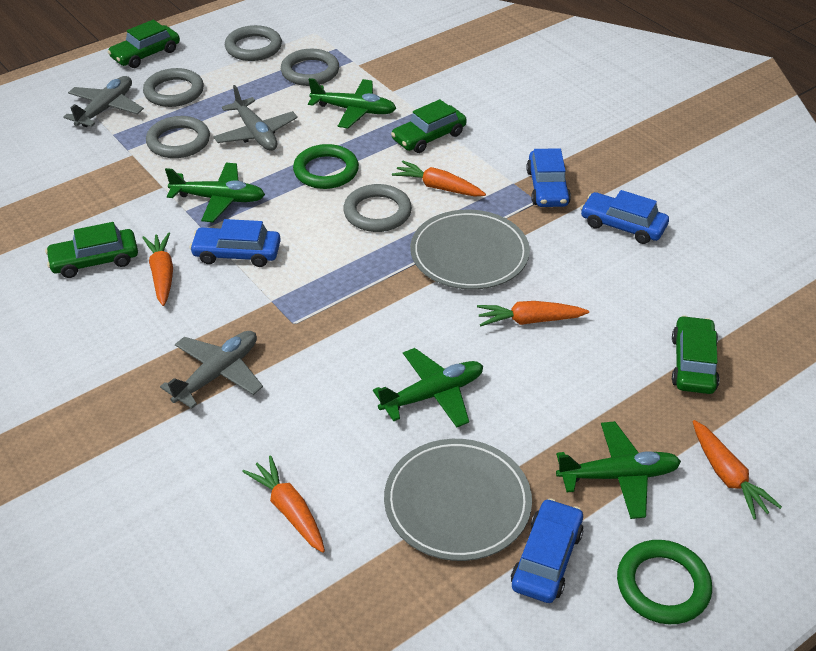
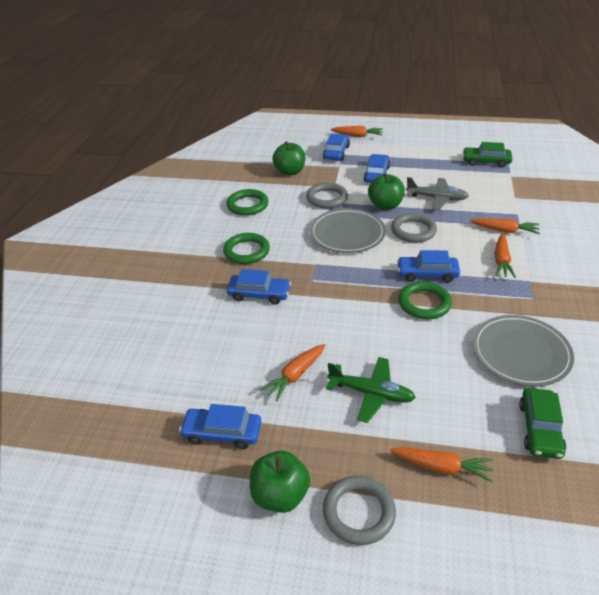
blue car: 4 -> 5
green apple: 0 -> 3
green car: 4 -> 2
green plane: 4 -> 1
green ring: 2 -> 3
grey plane: 3 -> 1
grey ring: 5 -> 3

